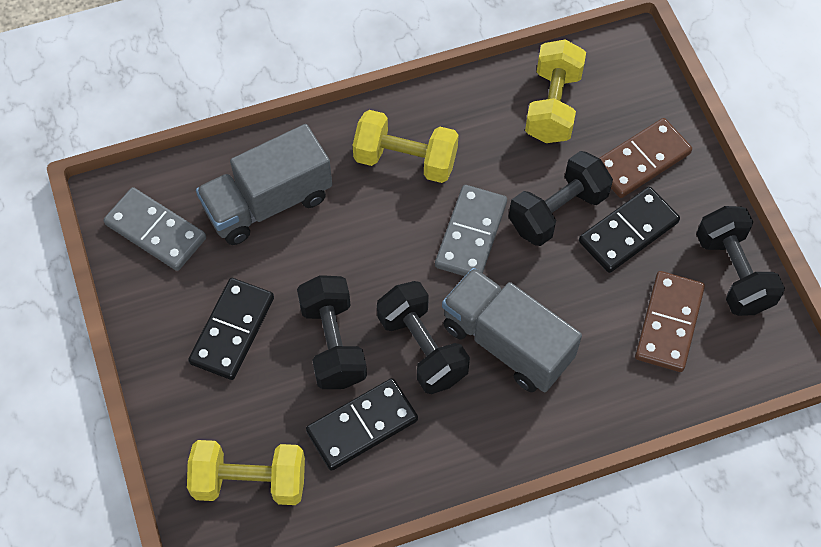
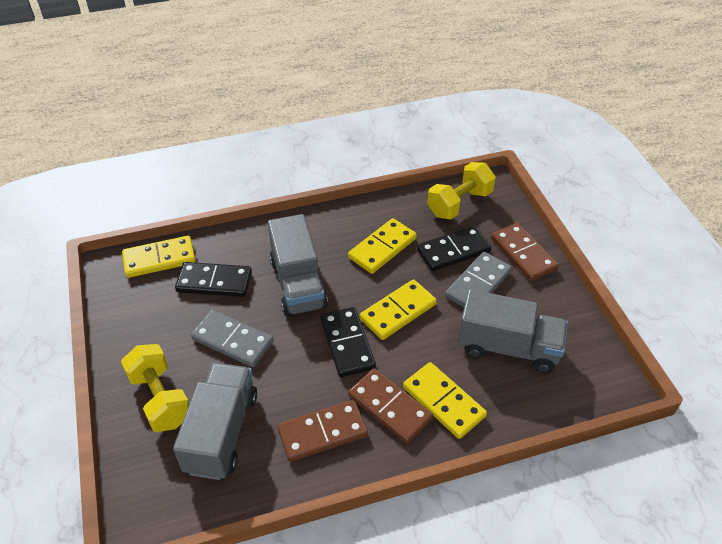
black dumbbell: 4 -> 0
brown domino: 2 -> 3
grey truck: 2 -> 3
yellow domino: 0 -> 4
yellow dumbbell: 3 -> 2

